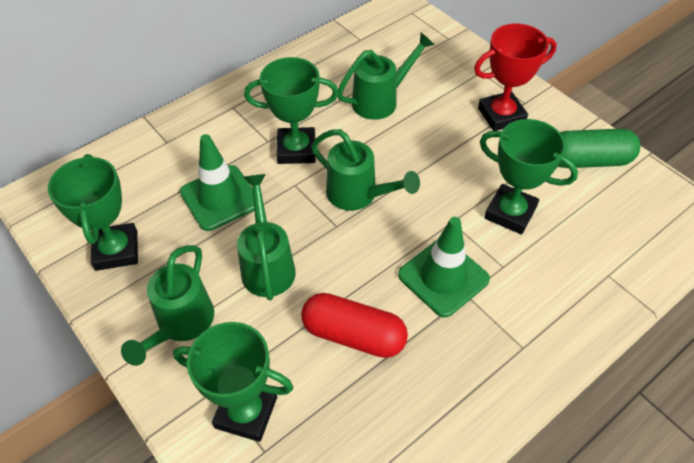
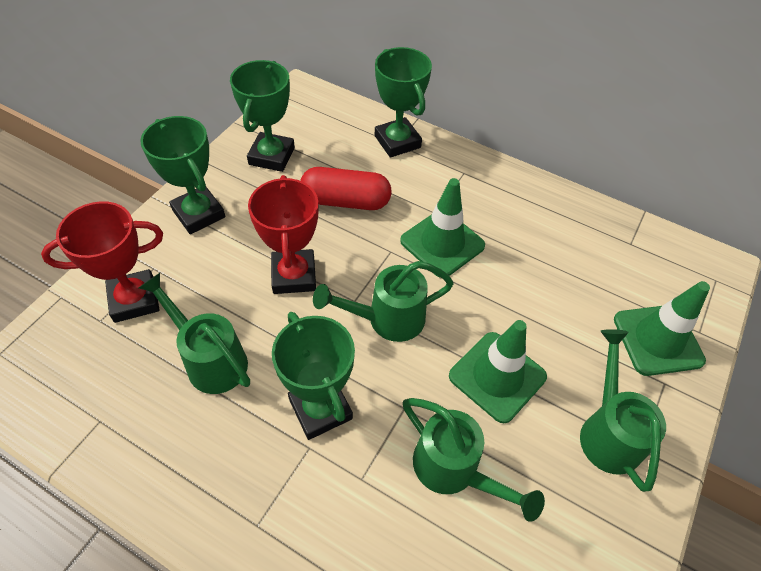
green capsule: 1 -> 0
green traffic cone: 2 -> 3
red trophy: 1 -> 2

